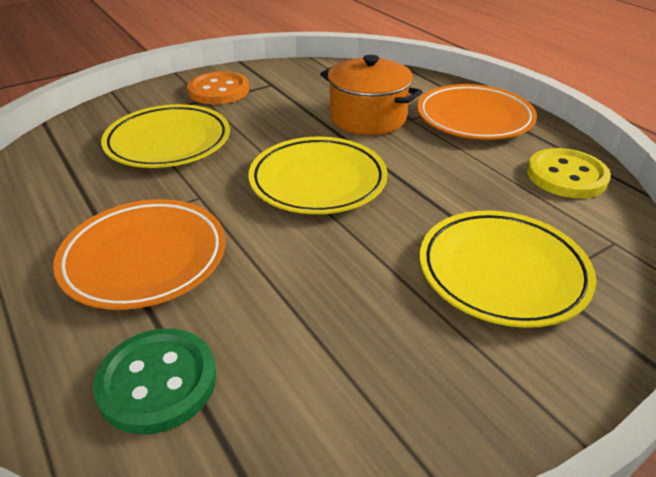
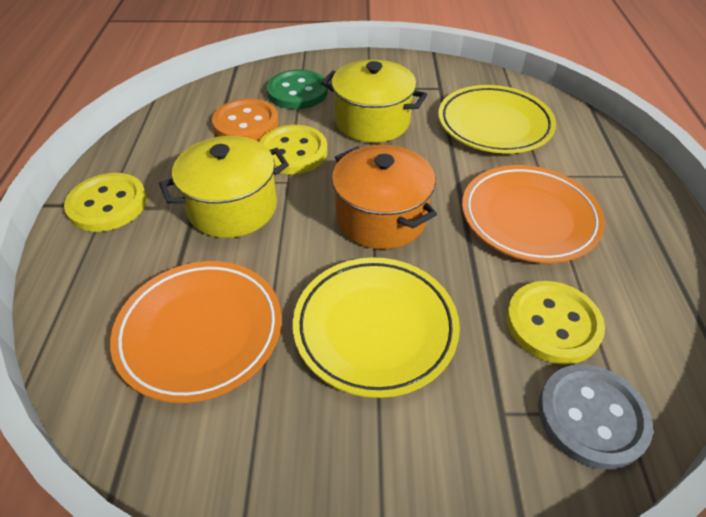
grey button: 0 -> 1
yellow button: 1 -> 3
yellow plate: 3 -> 2
yellow pot: 0 -> 2

